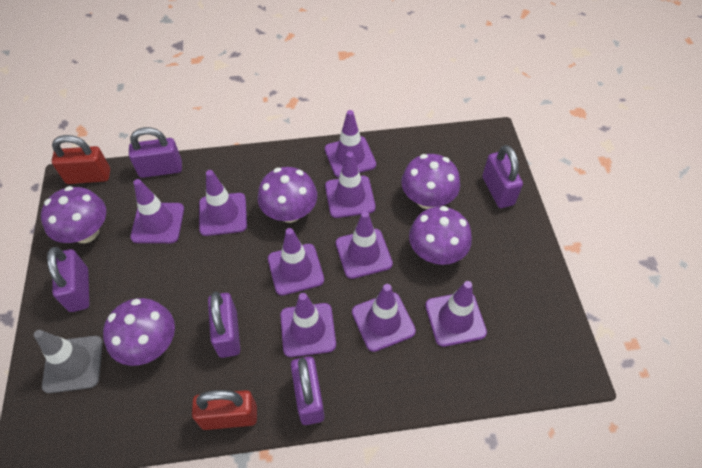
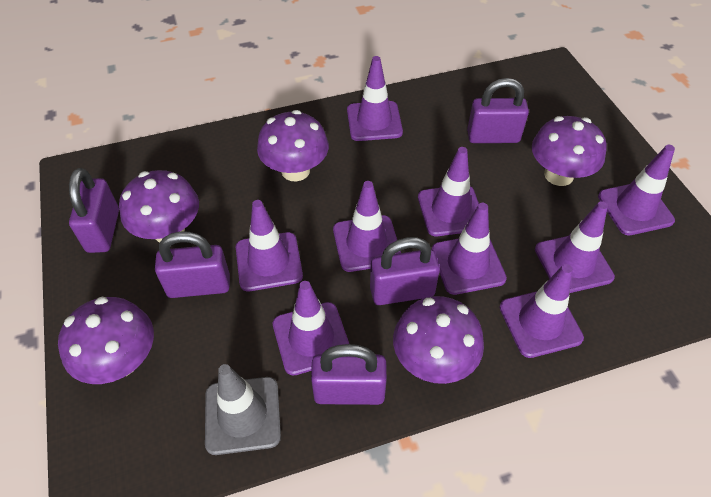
red padlock: 2 -> 0

